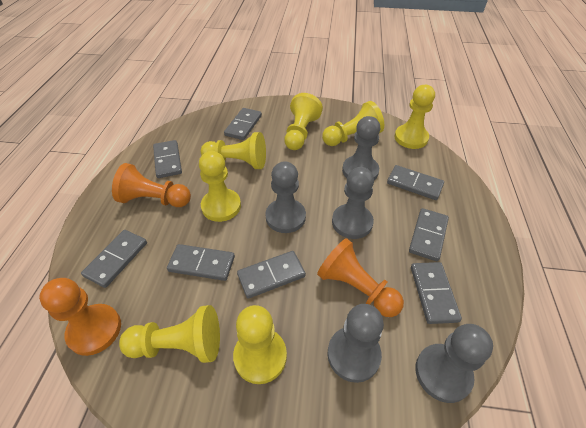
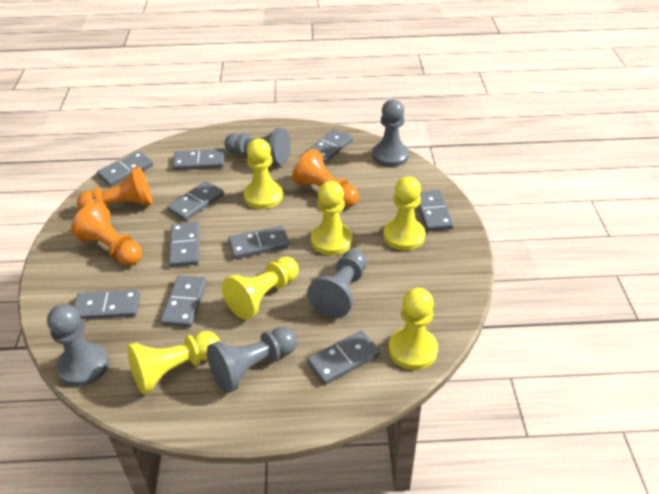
grey domino: 8 -> 10
yellow pawn: 7 -> 6

